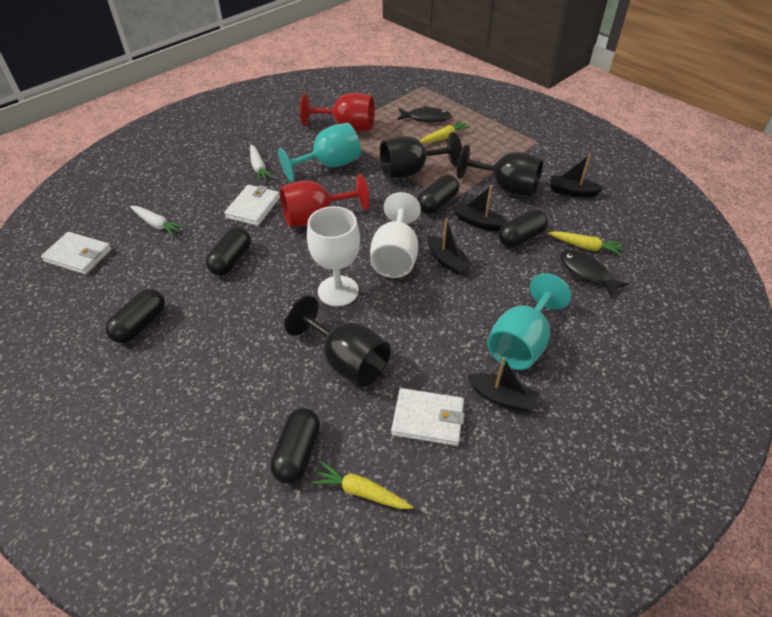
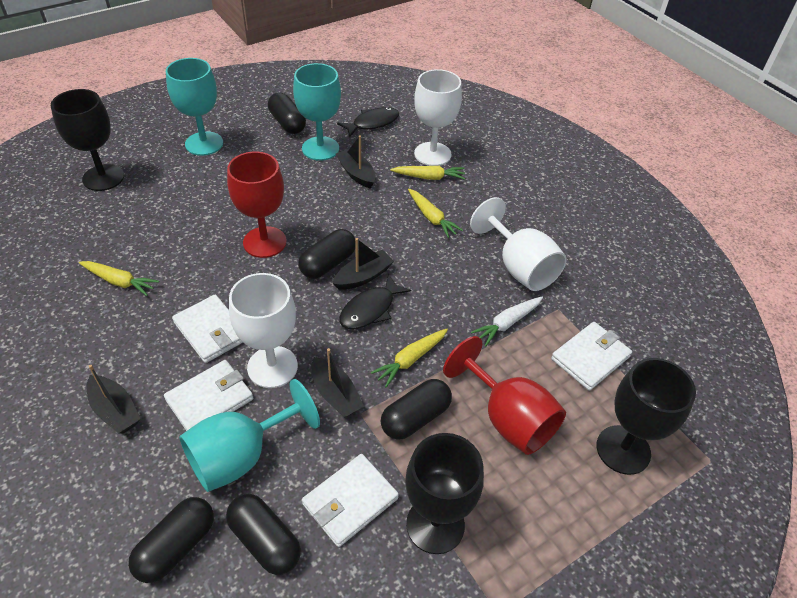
turquoise goblet: 2 -> 3
white carrot: 2 -> 1
white goblet: 2 -> 3
white wallet: 3 -> 4
yellow carrot: 3 -> 4

